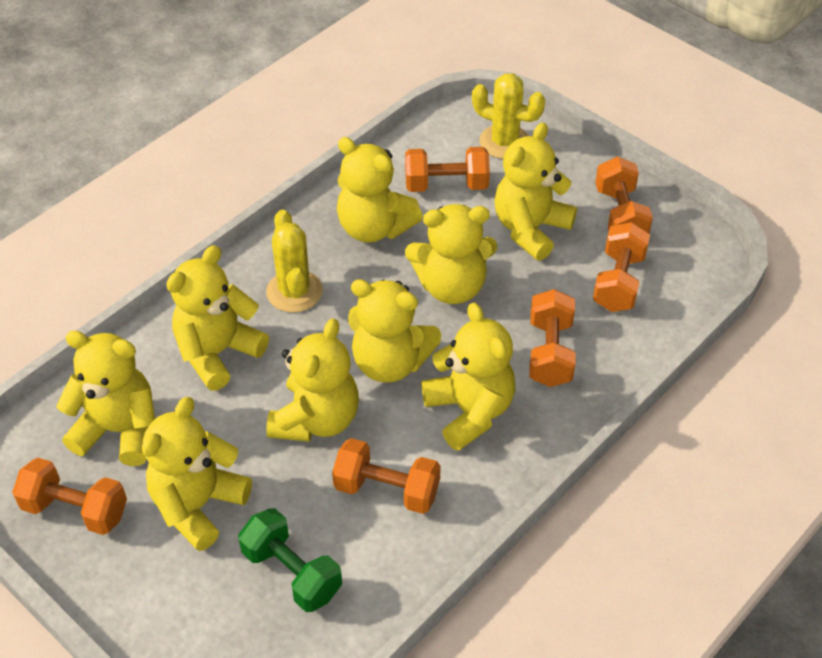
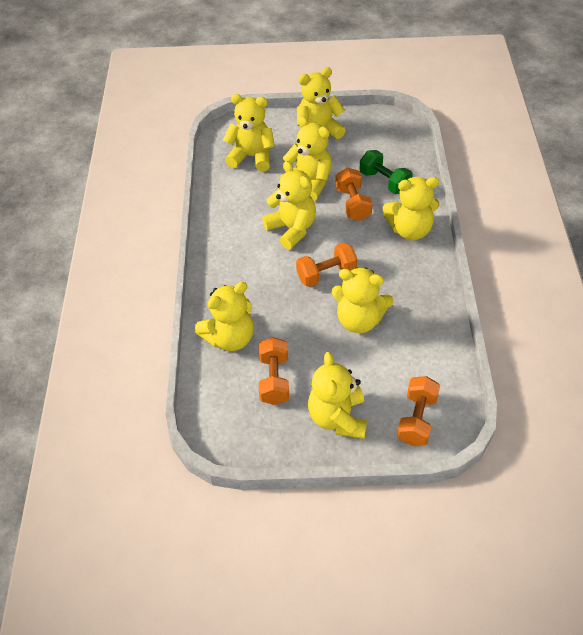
orange dumbbell: 6 -> 4
yellow cactus: 2 -> 0
yellow teddy bear: 9 -> 8

